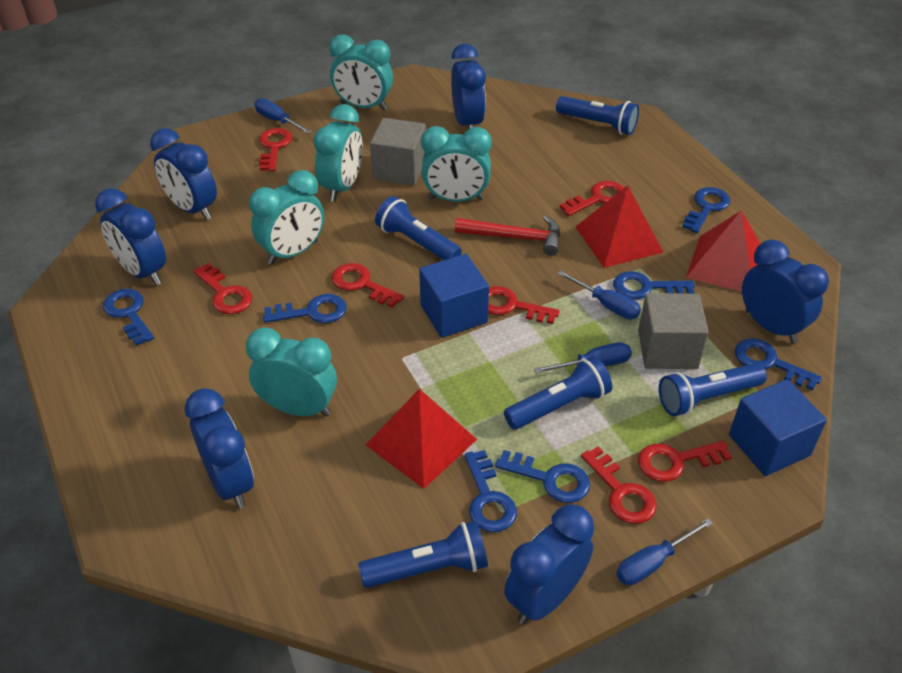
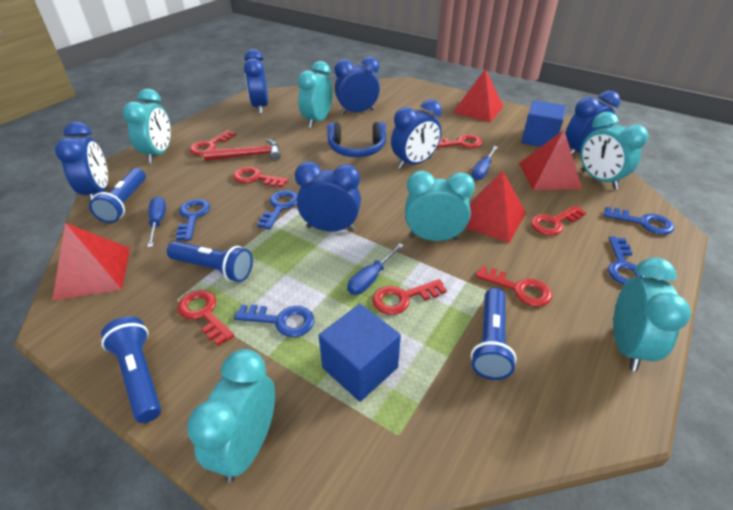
blue flashlight: 5 -> 4
blue headphones: 0 -> 1
blue key: 7 -> 5
blue screwdriver: 4 -> 3
grey cube: 2 -> 0
red pyramid: 3 -> 4
turquoise clock: 5 -> 6

